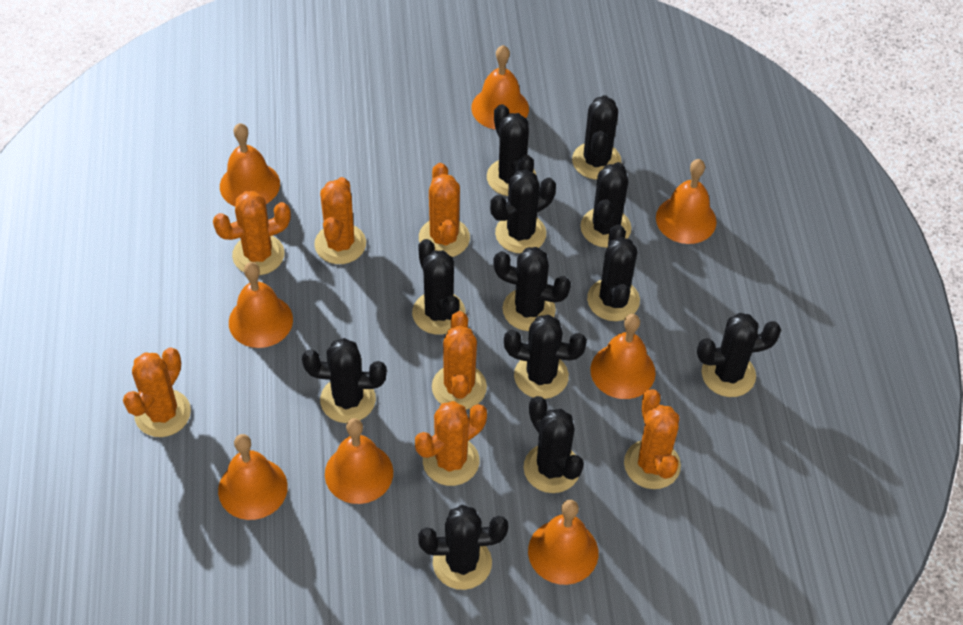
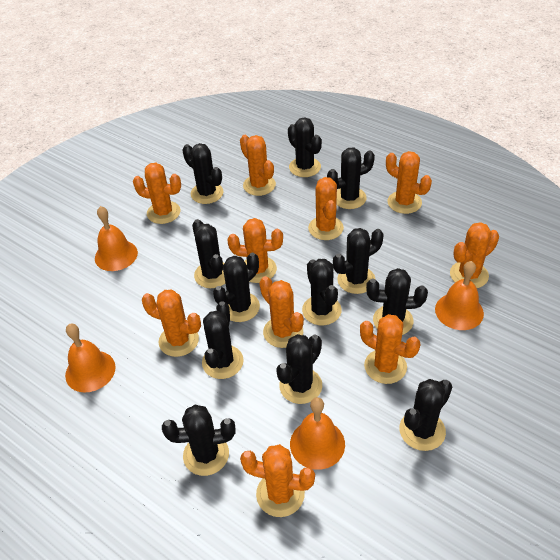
orange bell: 8 -> 4
orange cactus: 7 -> 10

